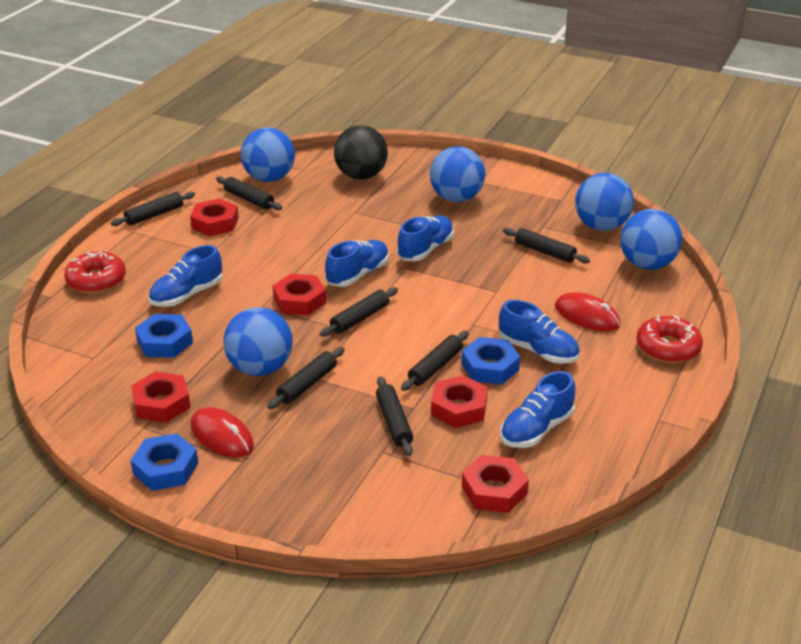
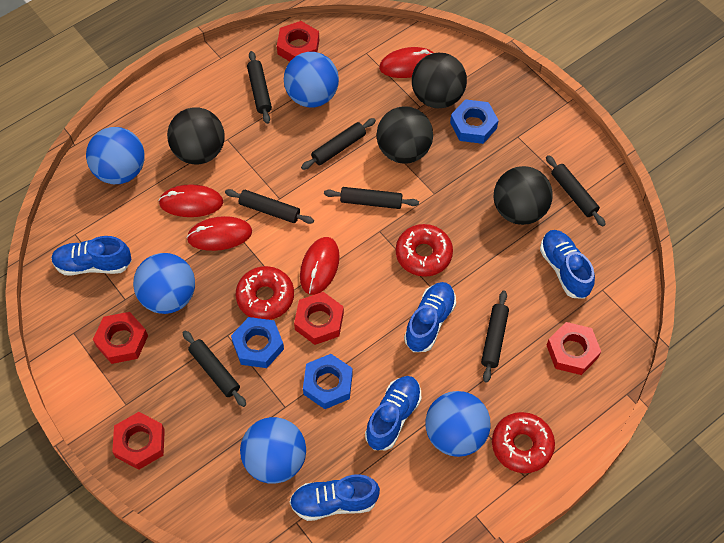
black ball: 1 -> 4
red donut: 2 -> 3
red mouse: 2 -> 4

